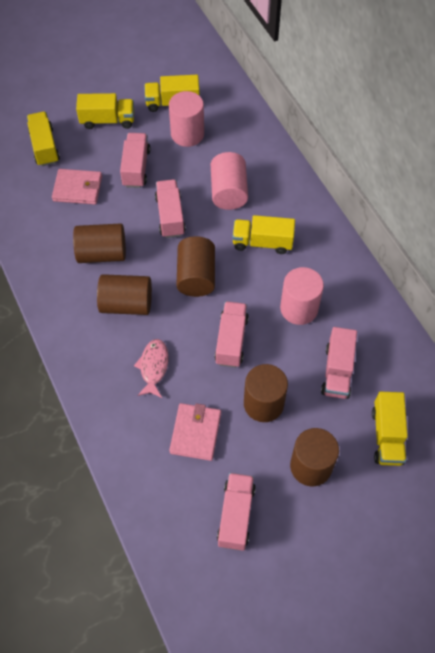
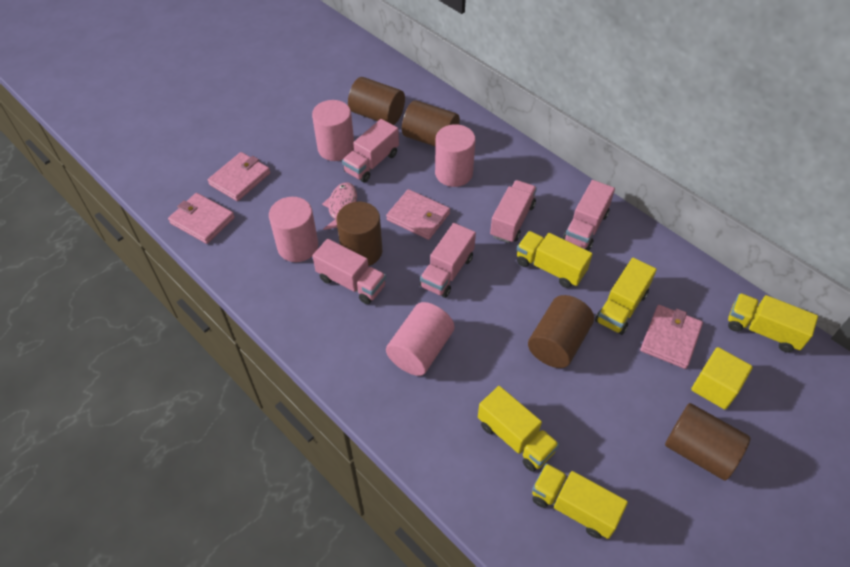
pink cylinder: 3 -> 4
pink wallet: 2 -> 4
yellow cube: 0 -> 1

